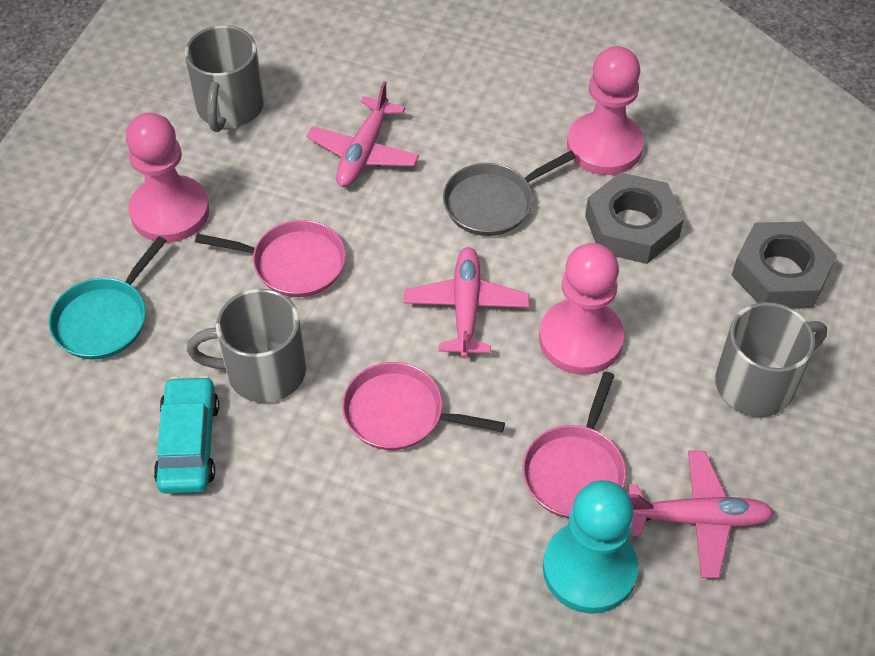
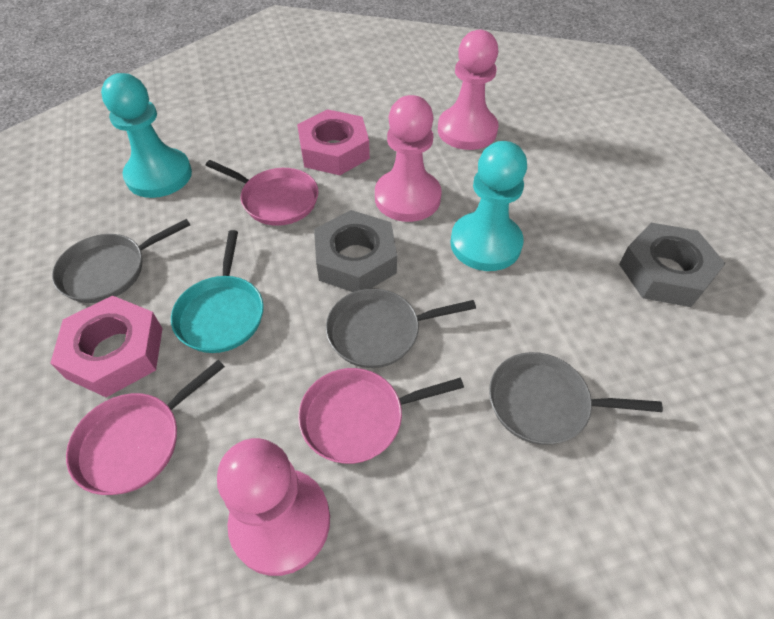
grey mug: 3 -> 0
grey pan: 1 -> 3
pink nut: 0 -> 2
pink plane: 3 -> 0
turquoise car: 1 -> 0
turquoise pawn: 1 -> 2

